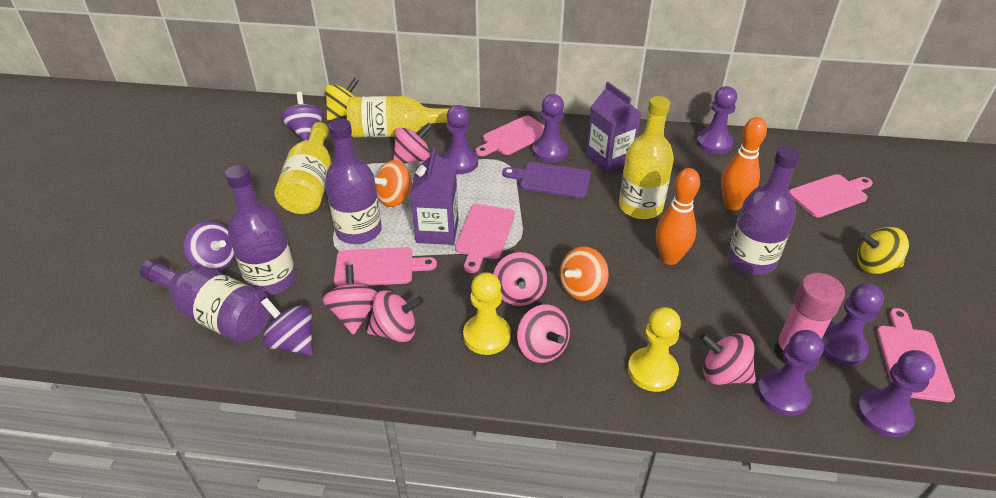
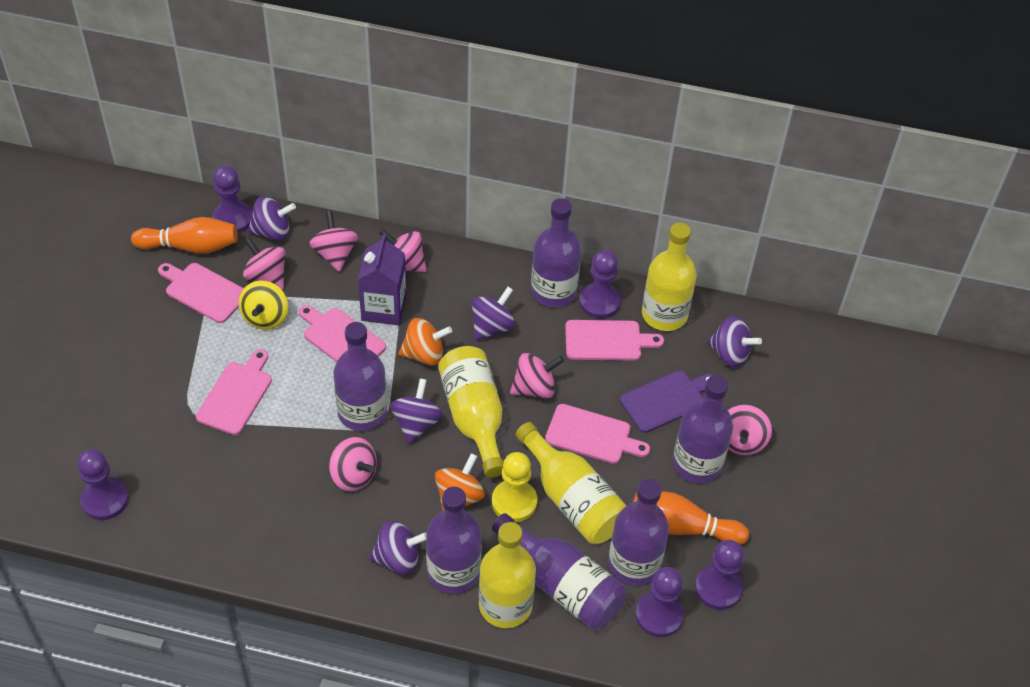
pink glue stick: 1 -> 0
purple bottle: 4 -> 6
purple carton: 2 -> 1
purple pawn: 6 -> 5
purple spinning top: 3 -> 5
yellow bottle: 3 -> 4
yellow pawn: 2 -> 1
yellow spinning top: 2 -> 1

